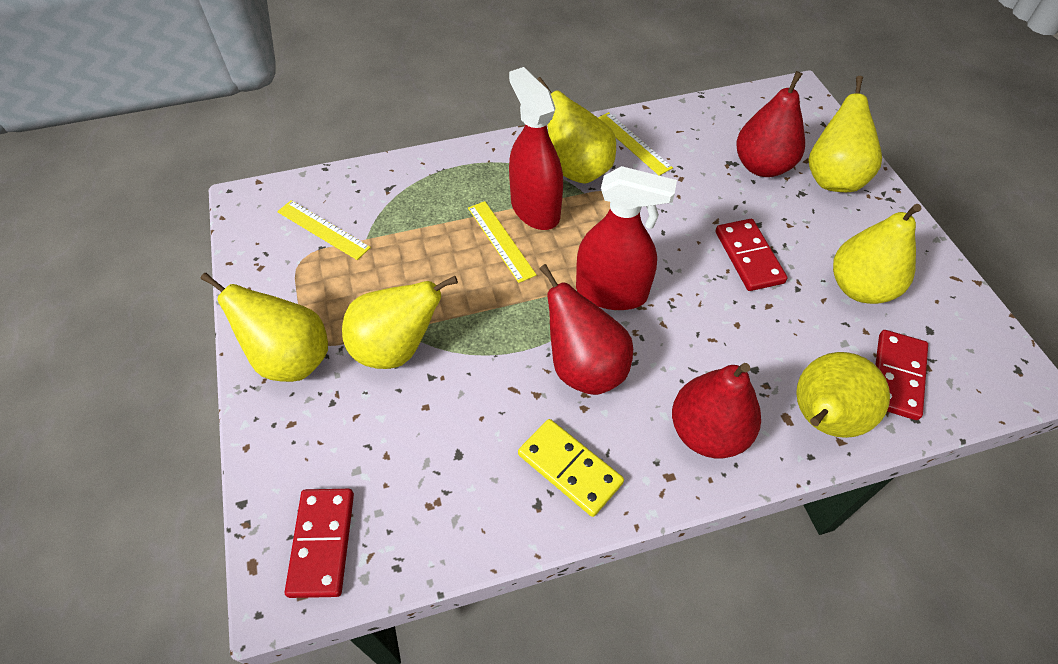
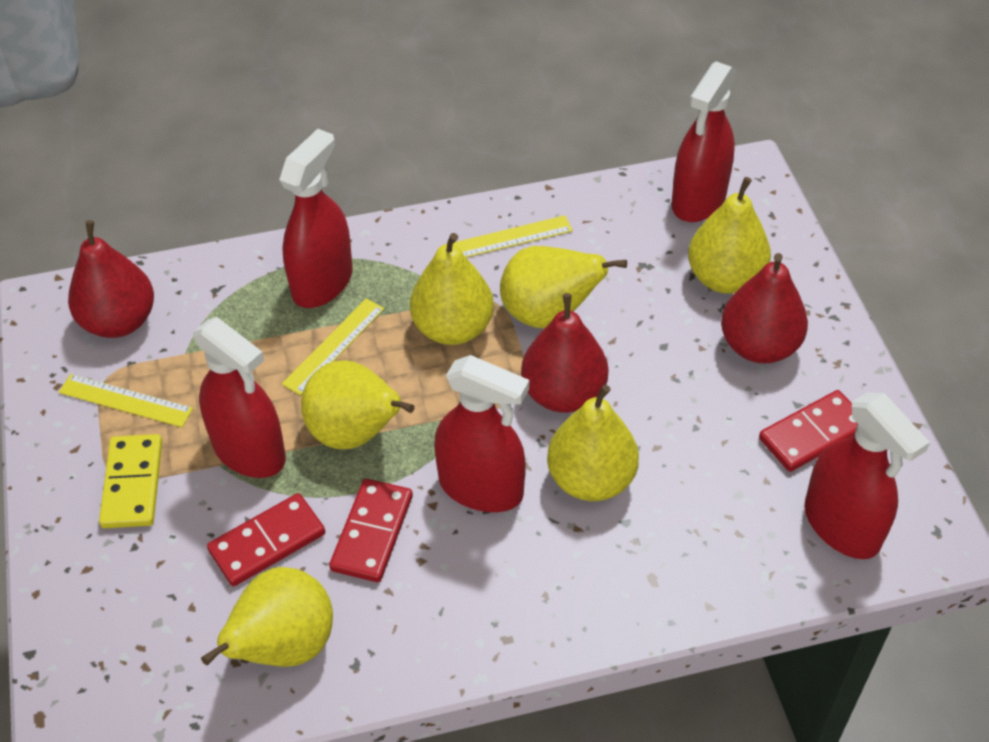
red spray bottle: 2 -> 5

